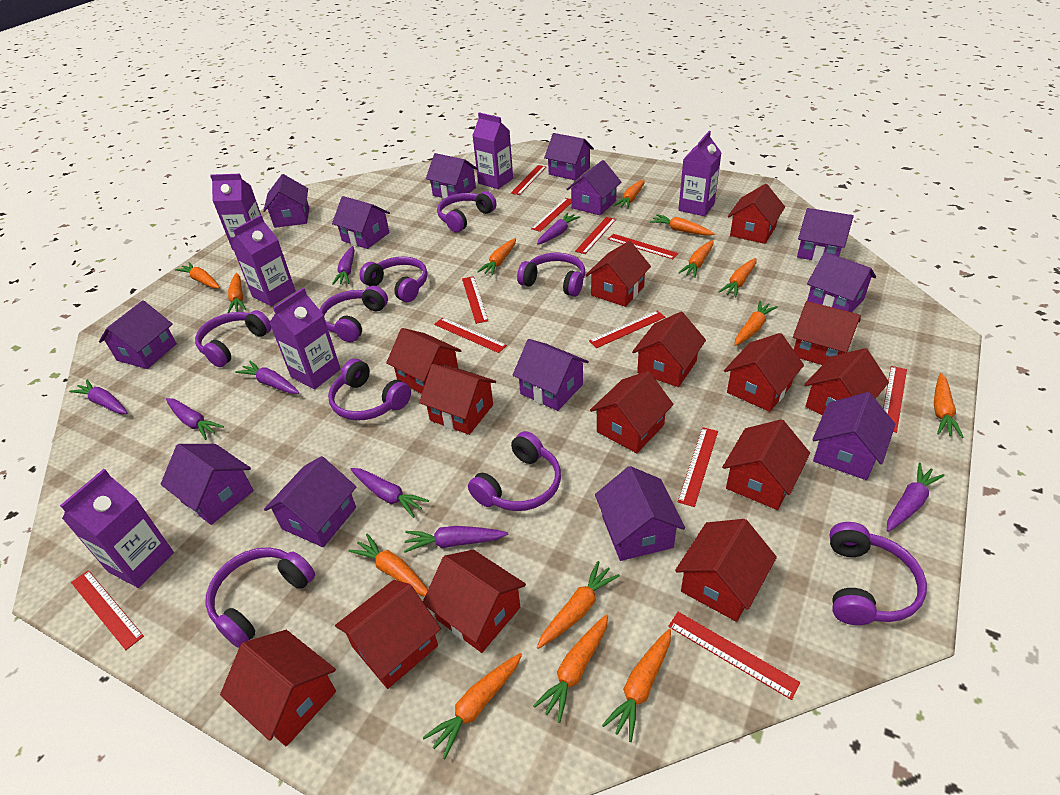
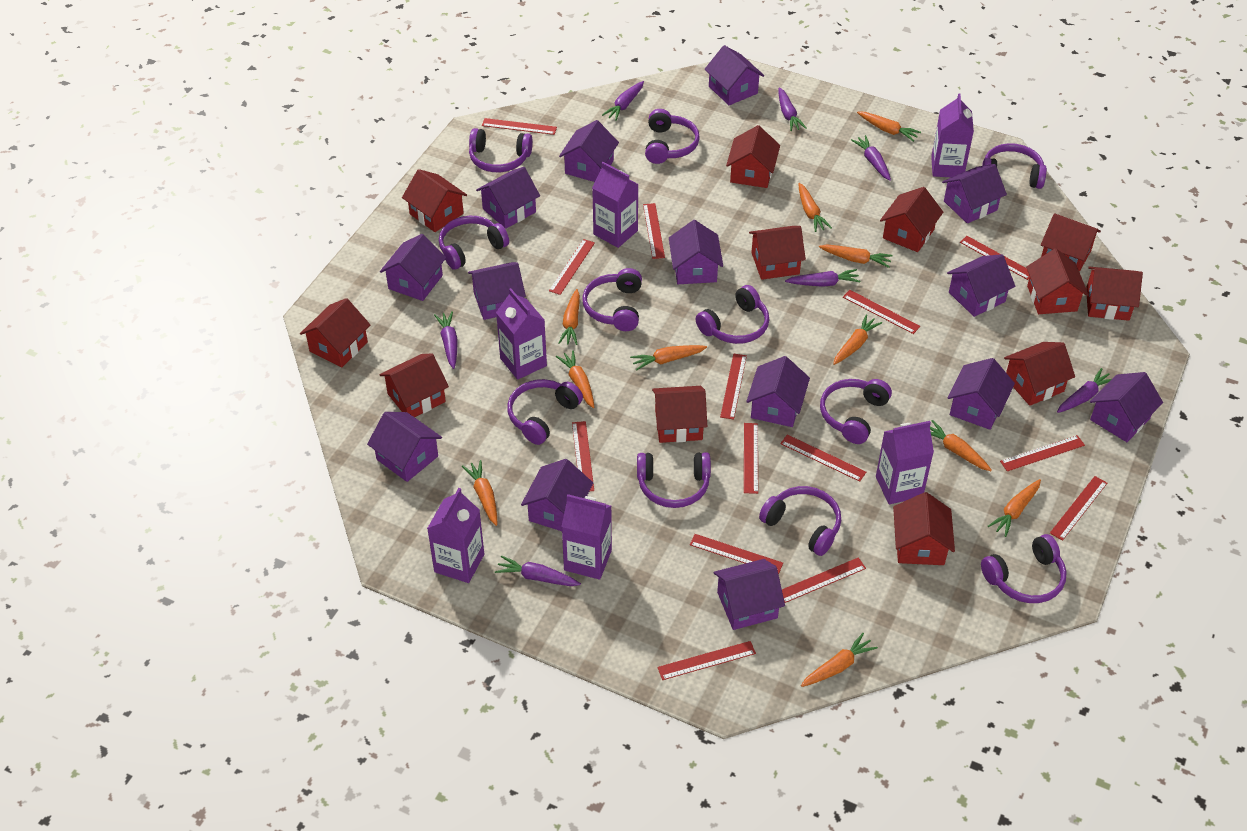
orange carrot: 14 -> 11
purple carrot: 8 -> 7
purple headphones: 9 -> 11
purple house: 13 -> 14
red house: 14 -> 12
red ruler: 11 -> 14

